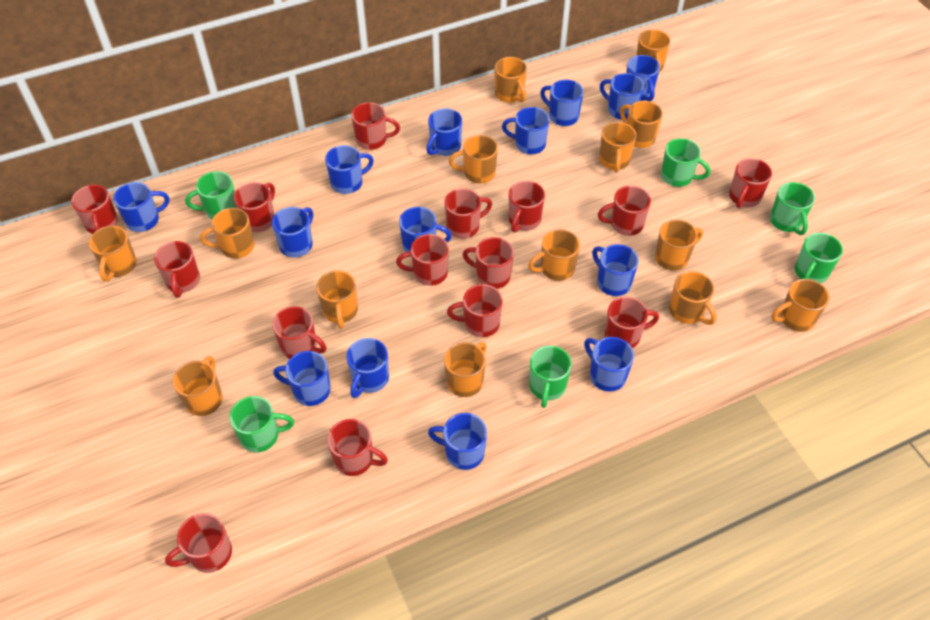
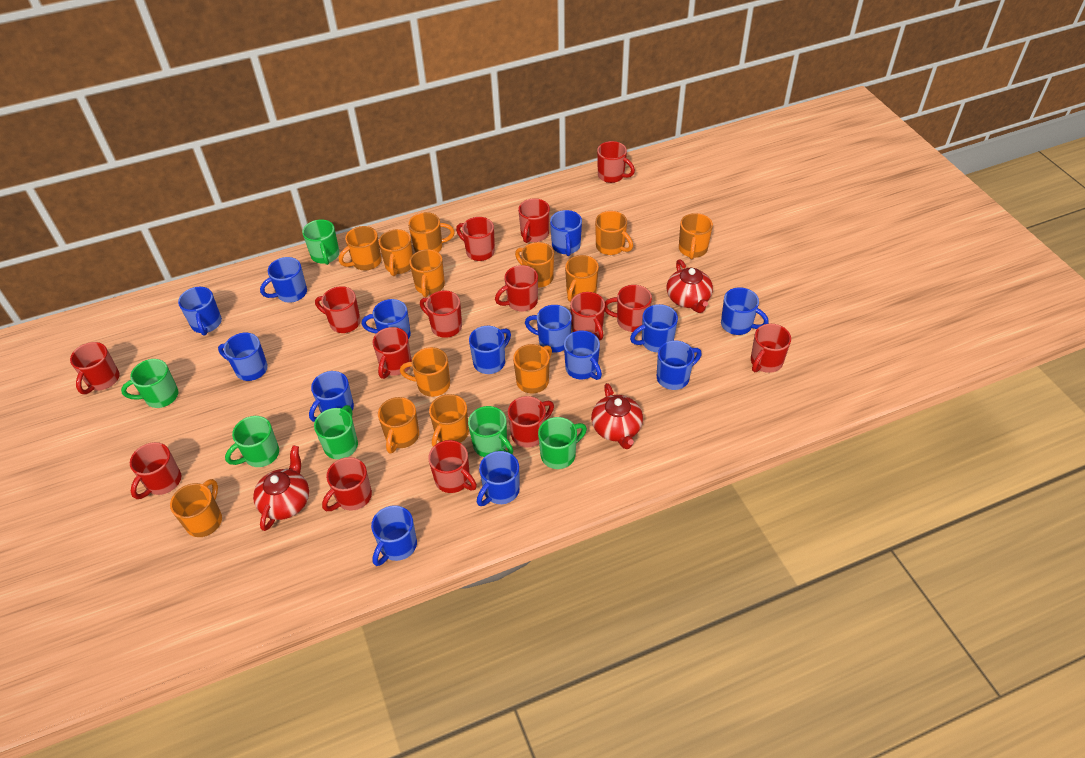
orange mug: 14 -> 13
red teapot: 0 -> 3

